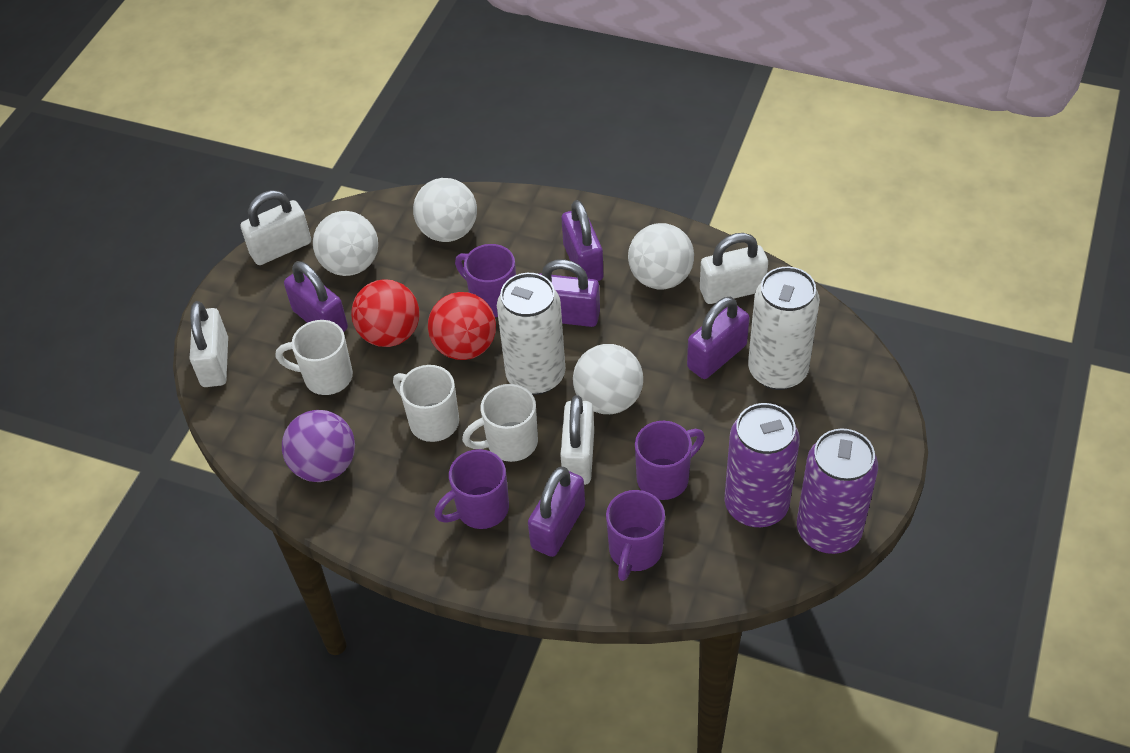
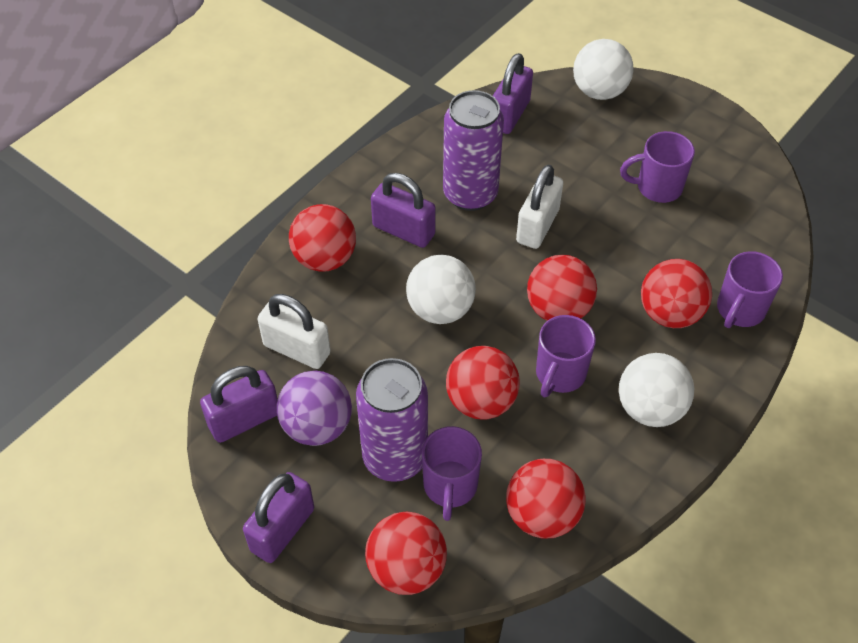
purple padlock: 5 -> 4
red ball: 2 -> 6
white ball: 4 -> 3
white can: 2 -> 0
white mug: 3 -> 0
white padlock: 4 -> 2

